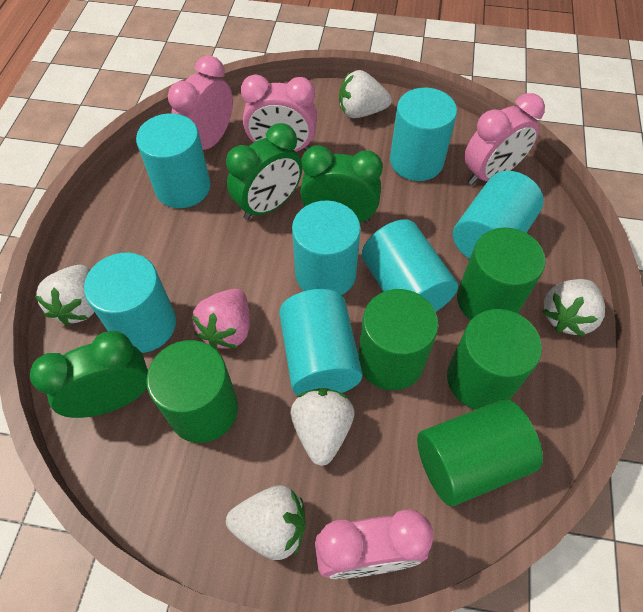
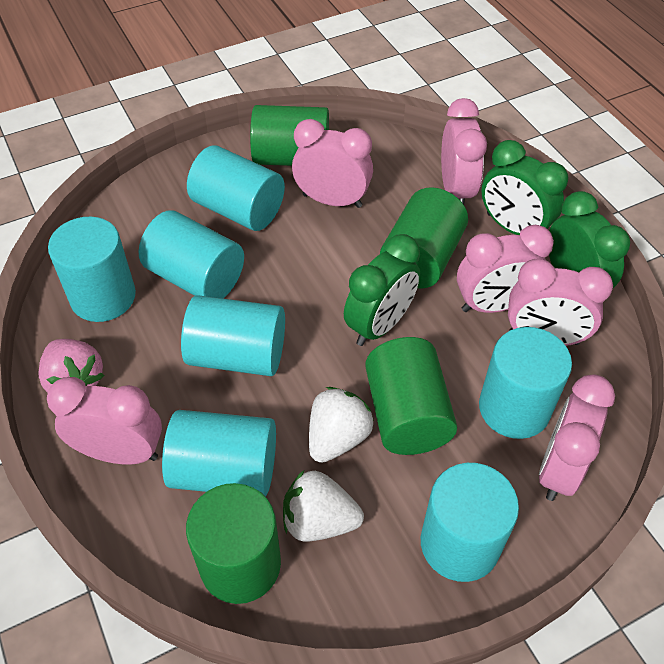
green cylinder: 5 -> 4
pink clock: 4 -> 6
white strawberry: 5 -> 2

